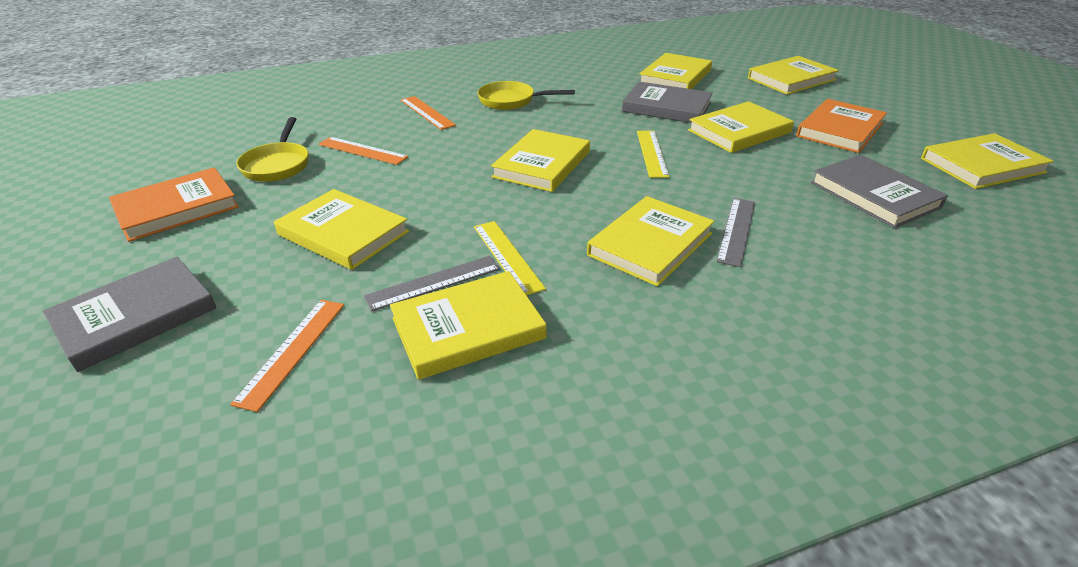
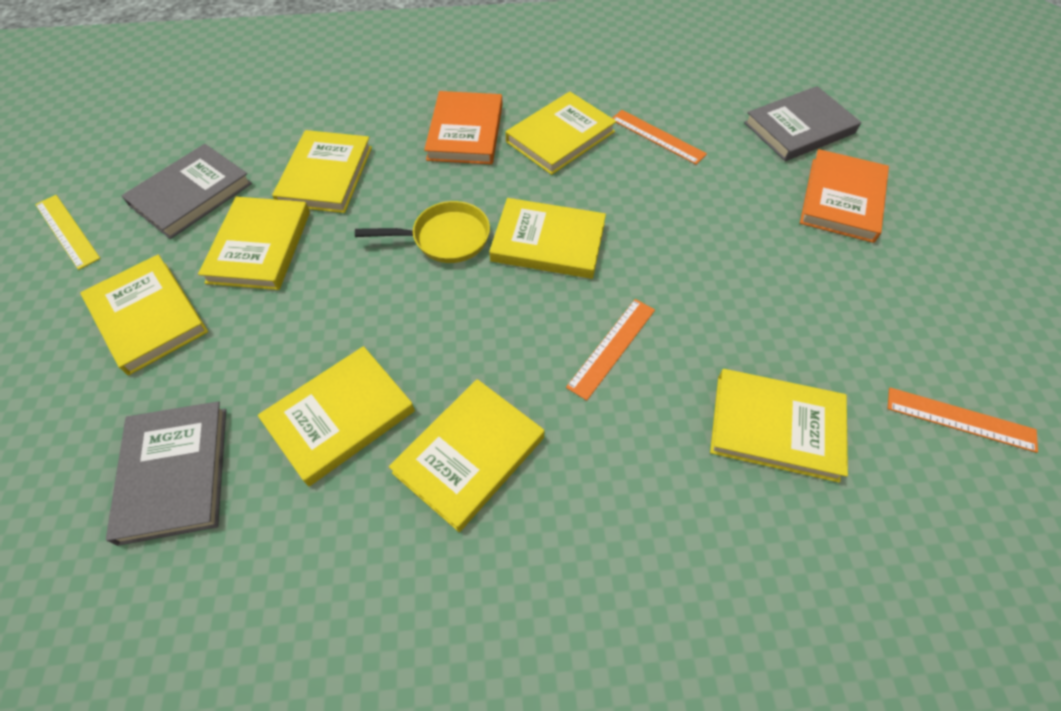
grey ruler: 2 -> 0
yellow pan: 2 -> 1
yellow ruler: 2 -> 1

